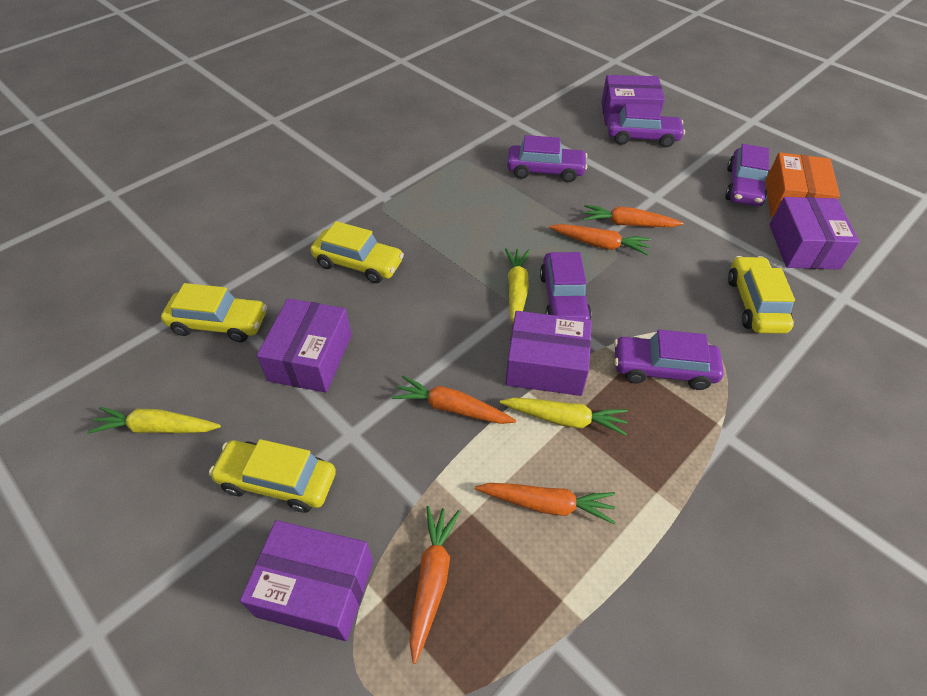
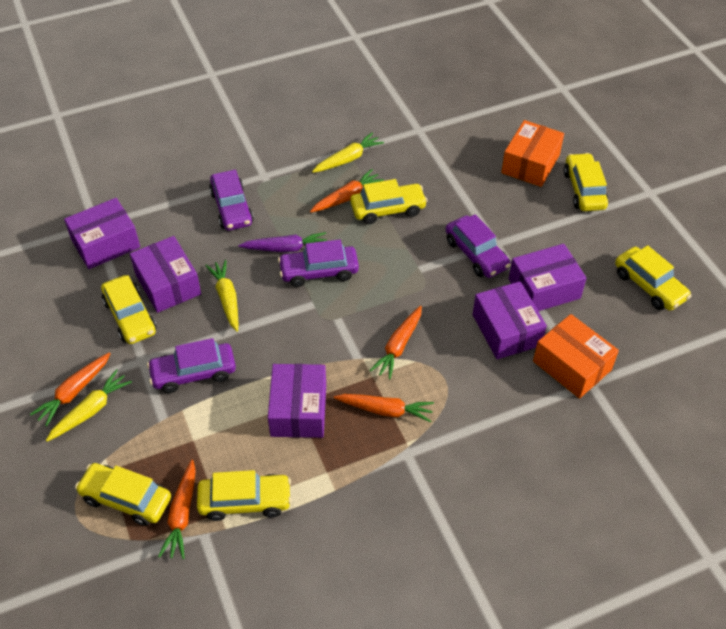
orange box: 1 -> 2
purple car: 5 -> 4
purple carrot: 0 -> 1
yellow car: 4 -> 6

